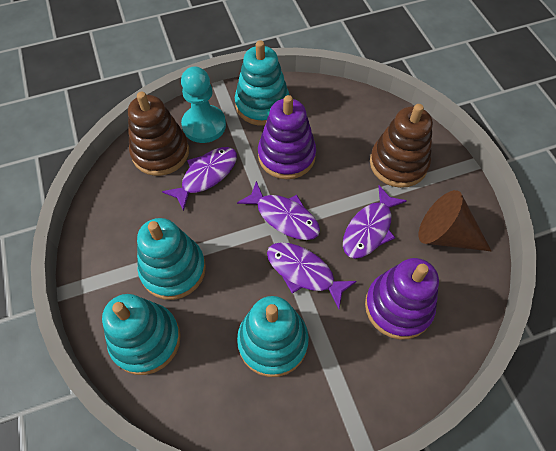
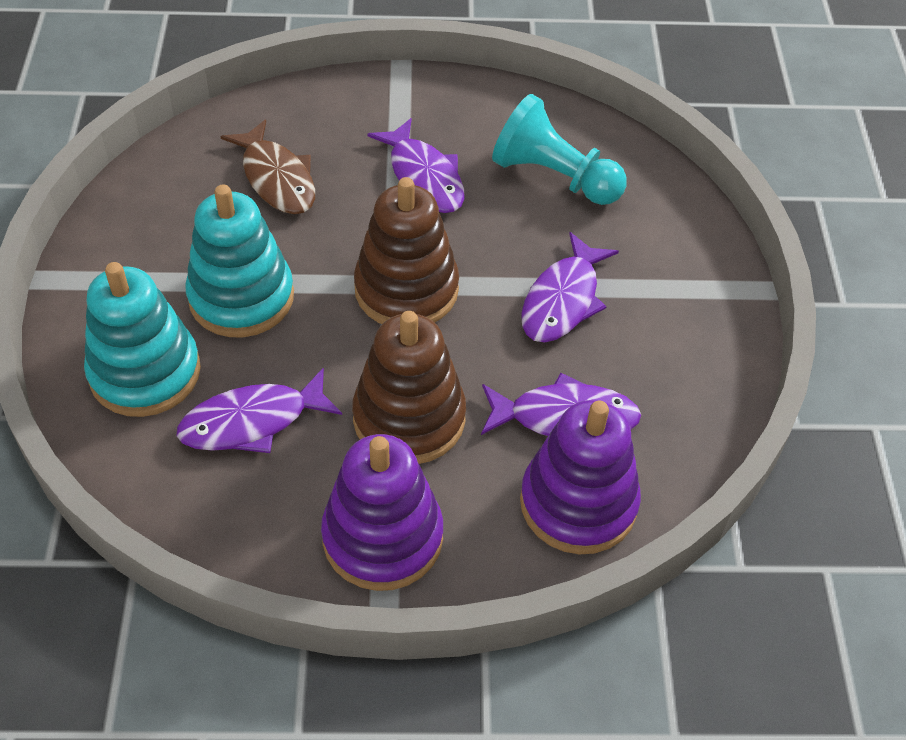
brown cone: 1 -> 0
brown fish: 0 -> 1
turquoise stacking toy: 4 -> 2

